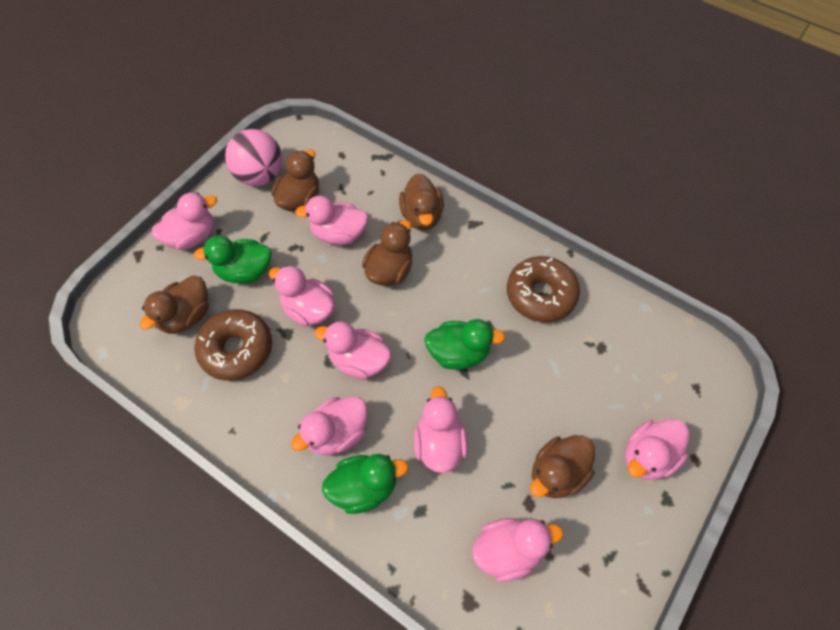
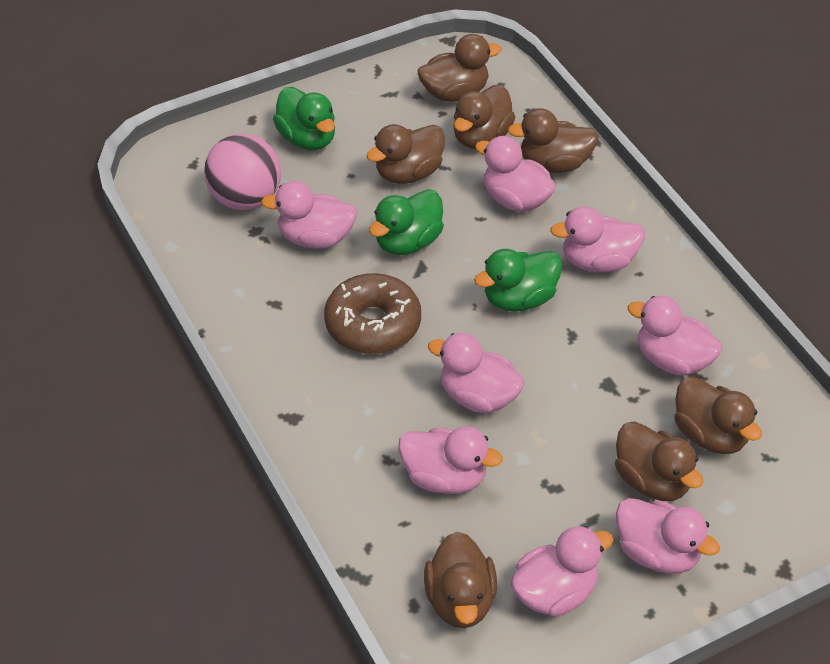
brown donut: 2 -> 1
brown duck: 5 -> 7

